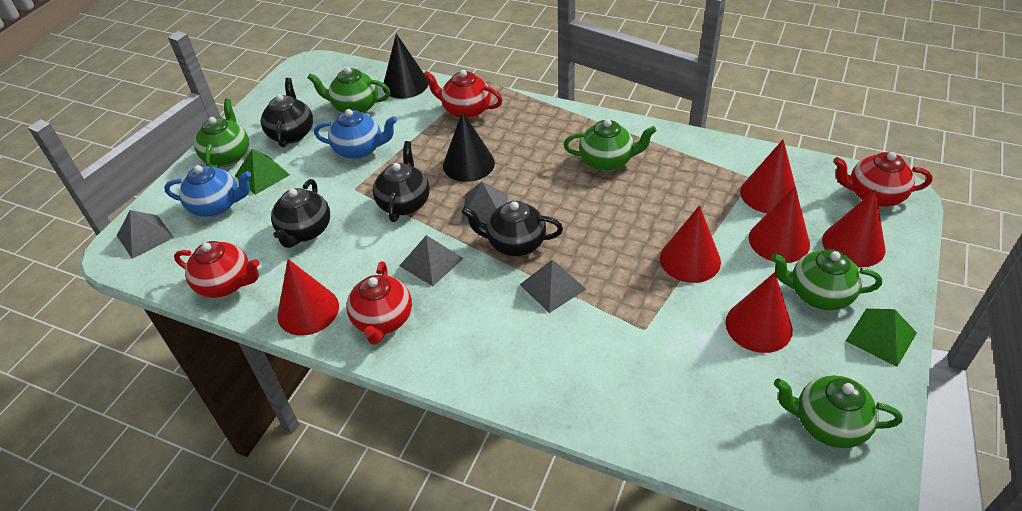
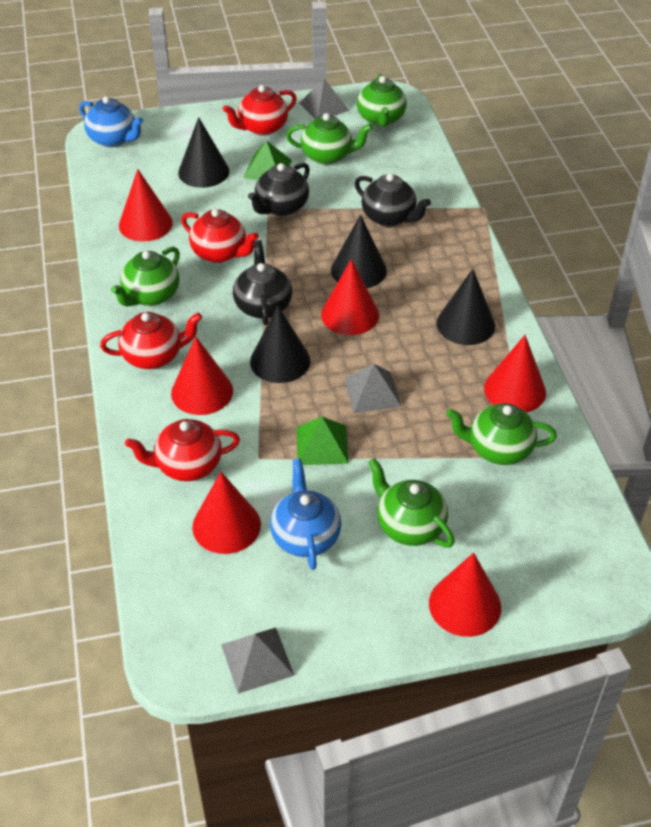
black cone: 2 -> 4
black teapot: 4 -> 3
grey pyramid: 4 -> 3

